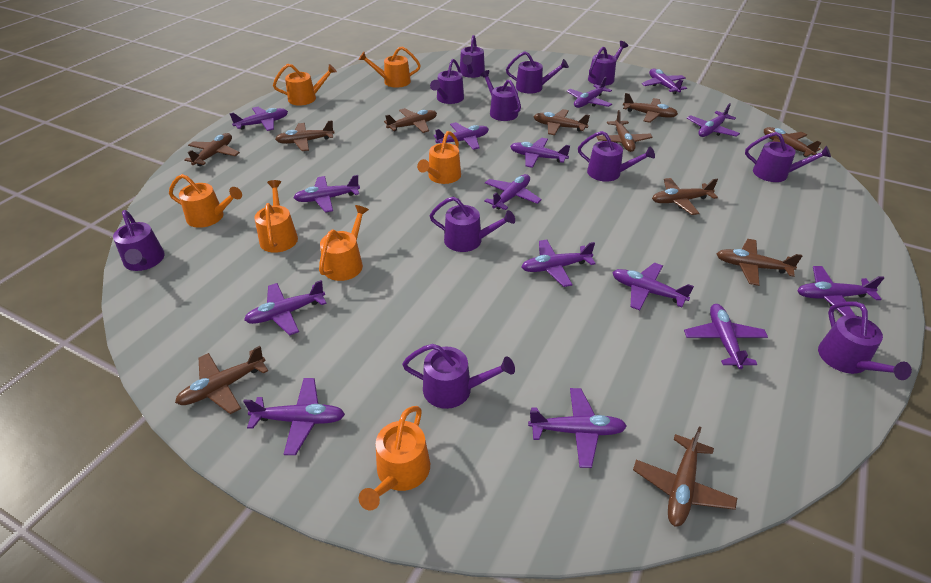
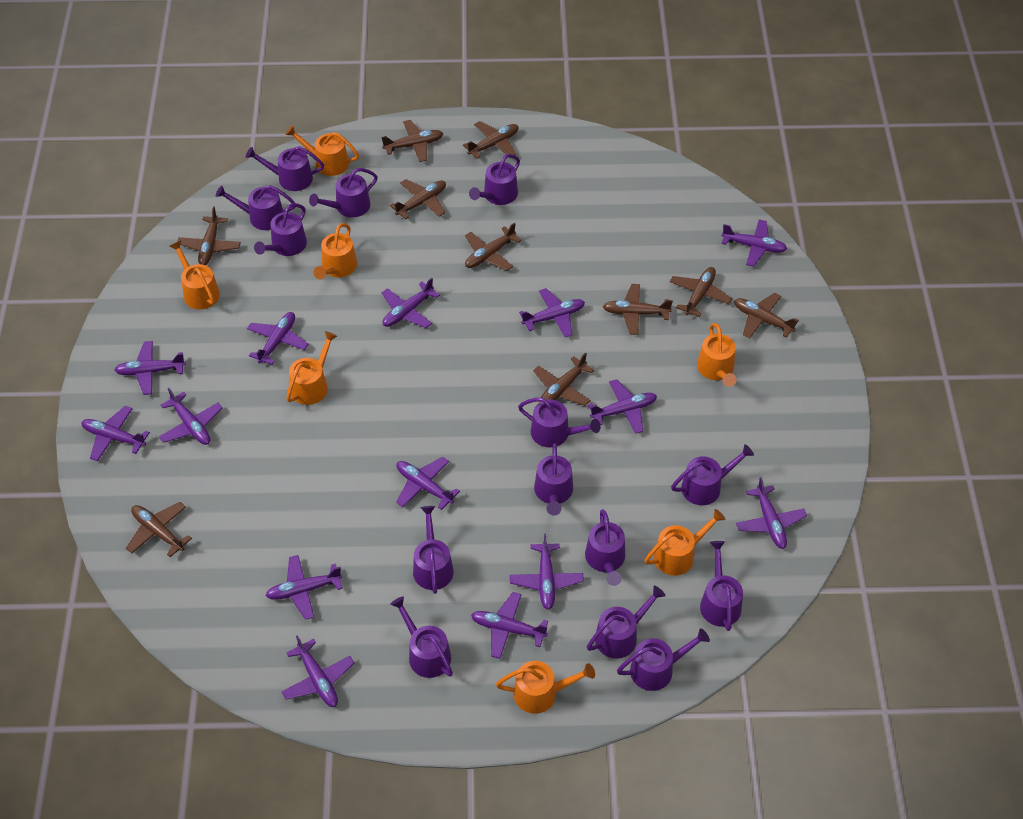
brown plane: 11 -> 10
purple plane: 15 -> 14
purple watering can: 11 -> 14

